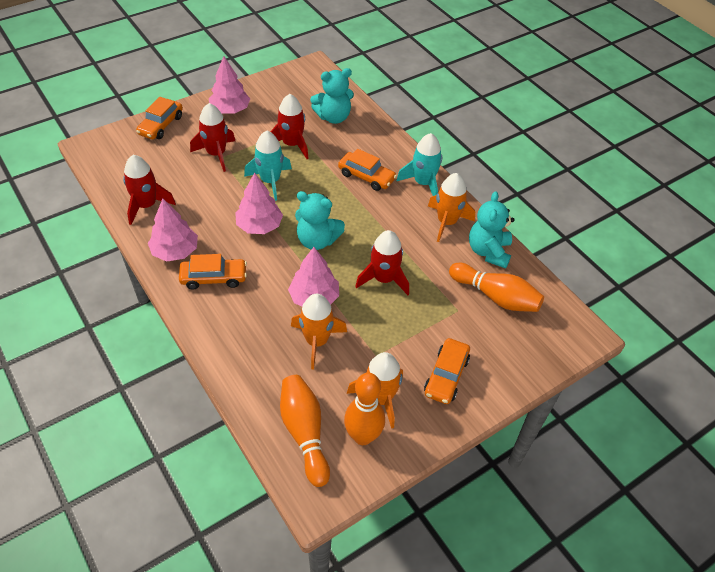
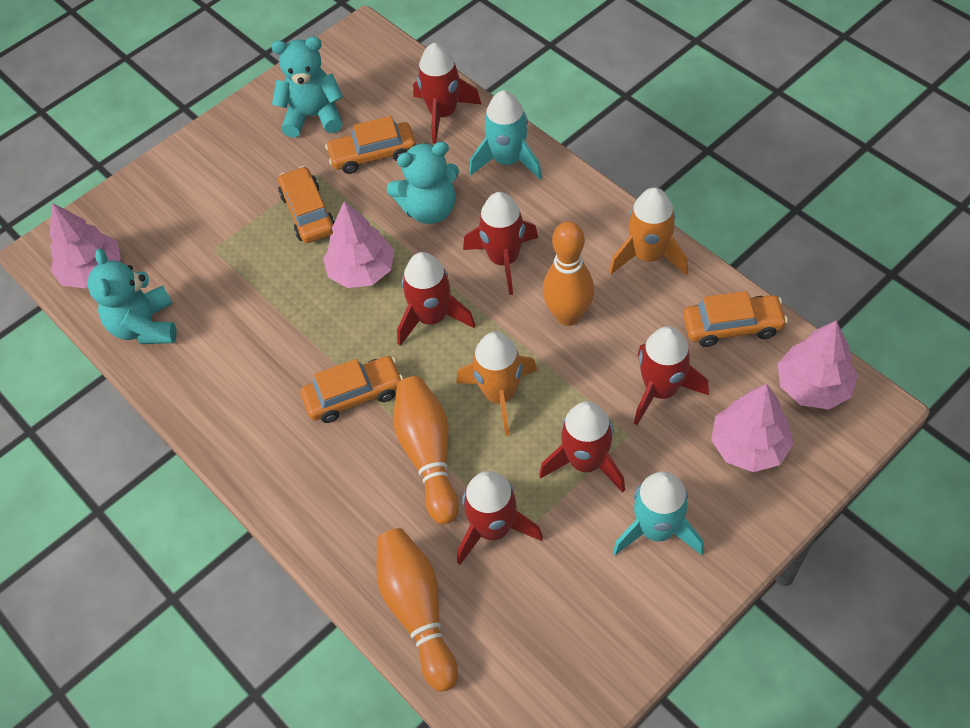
orange rocket: 3 -> 2
red rocket: 4 -> 6

